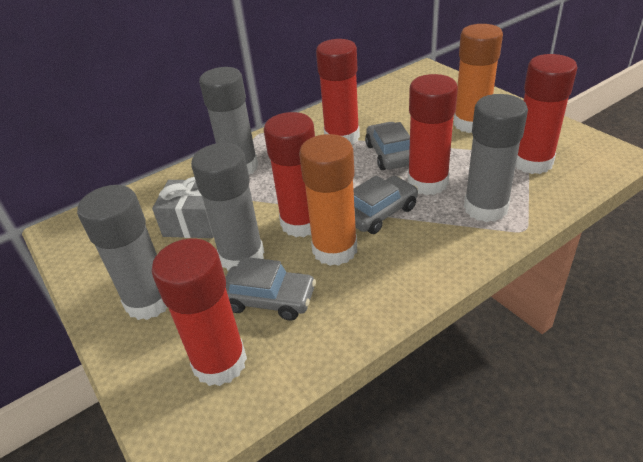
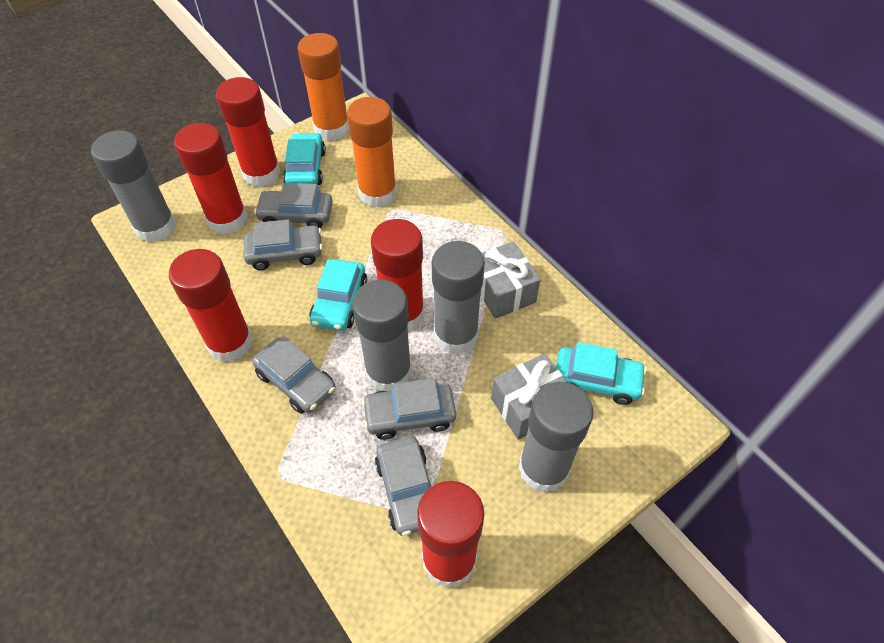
grey car: 3 -> 5
grey gift: 1 -> 2
turquoise car: 0 -> 3

